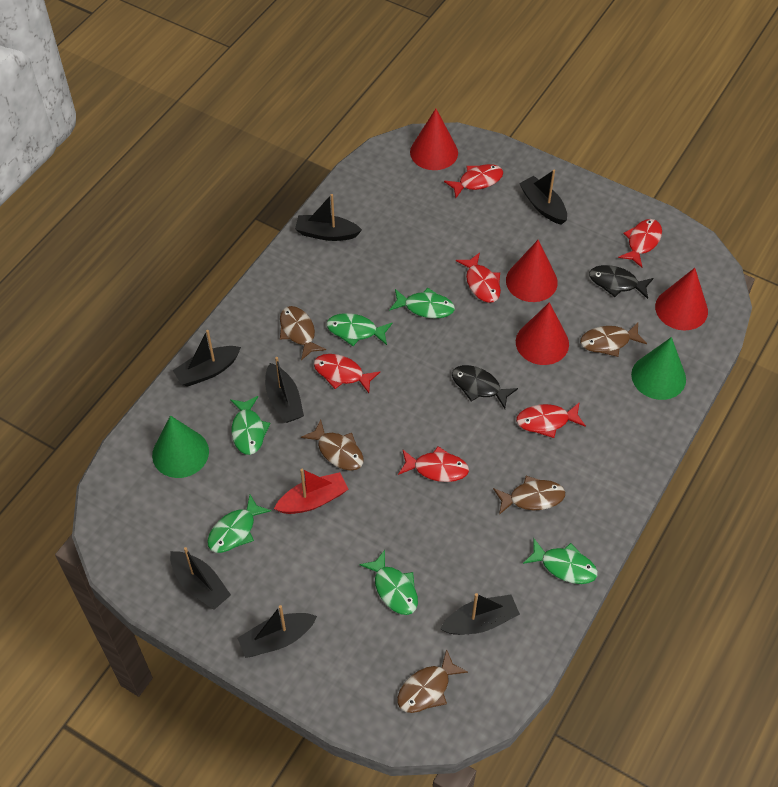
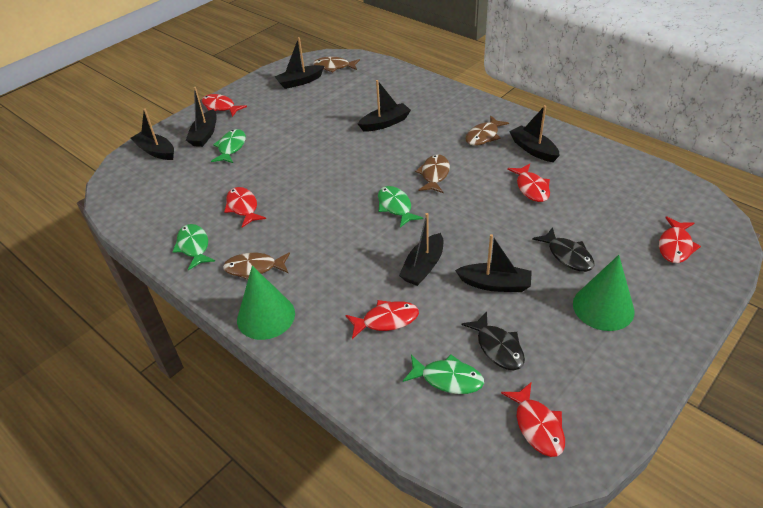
brown fish: 5 -> 4
green fish: 6 -> 4
red boat: 1 -> 0
red cone: 4 -> 0

